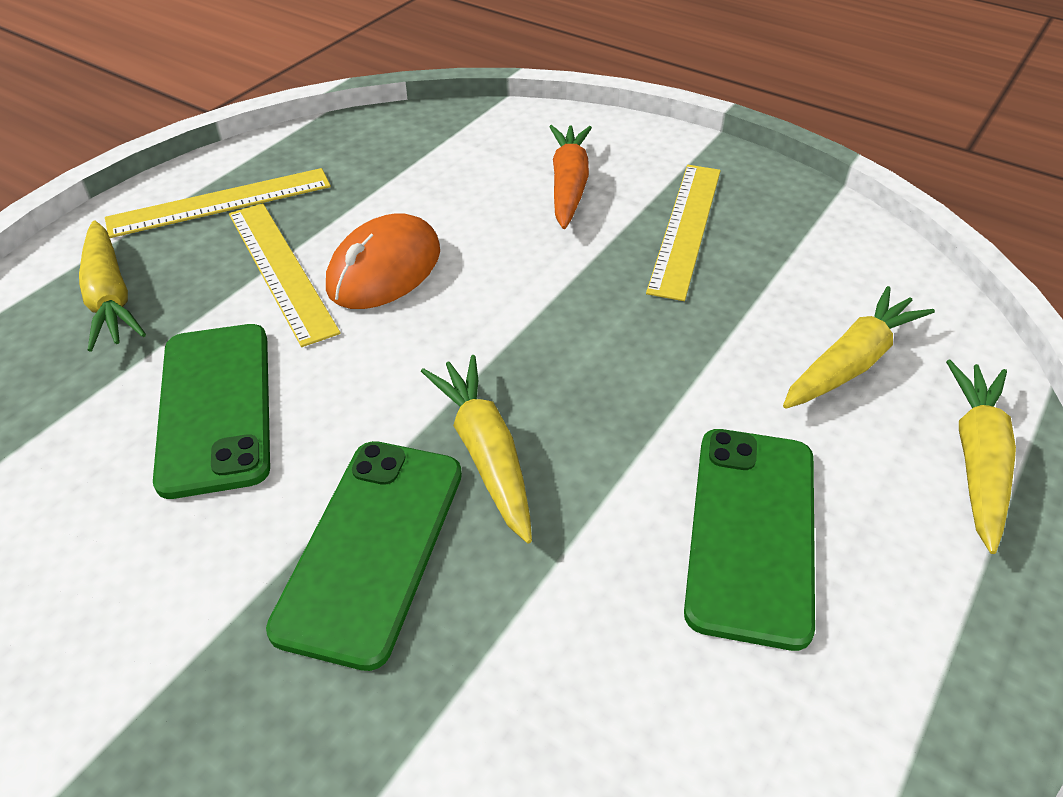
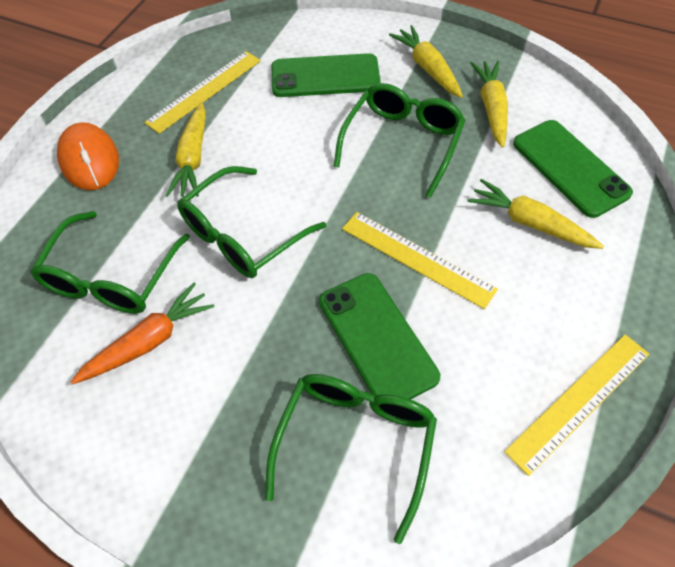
green glasses: 0 -> 4

